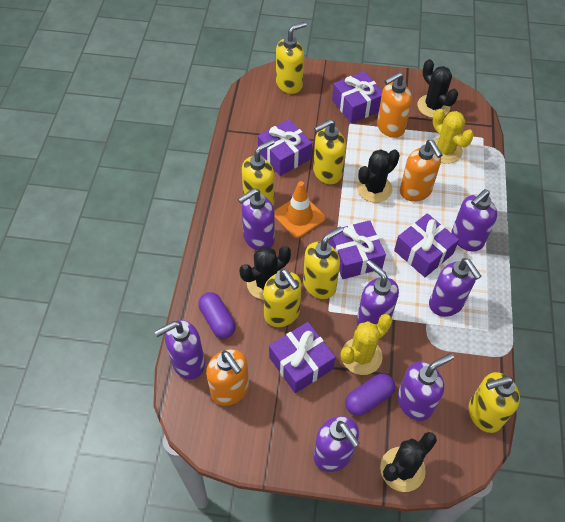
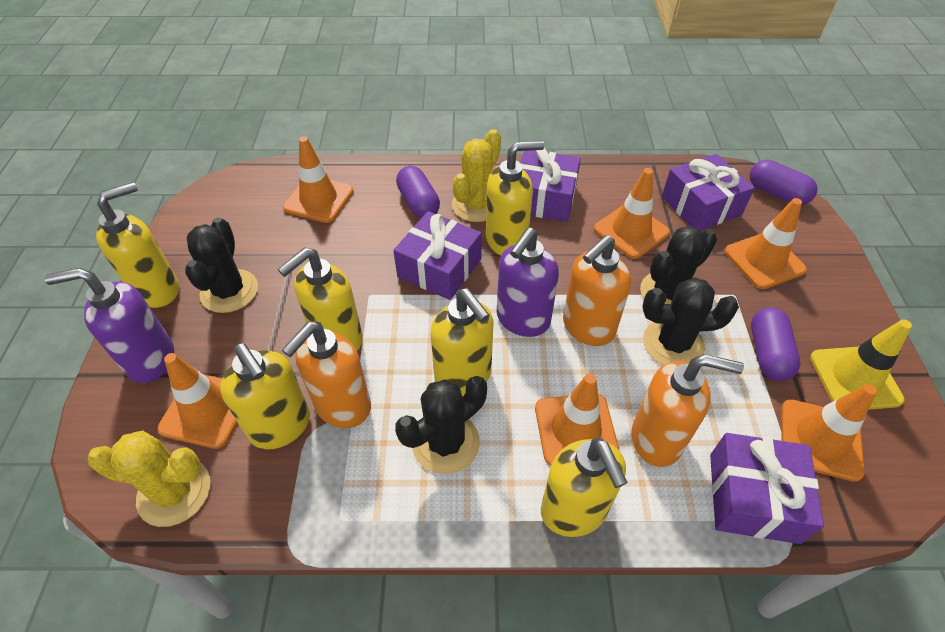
orange traffic cone: 1 -> 6
purple capsule: 2 -> 3
purple gift: 5 -> 4
purple soap dispenser: 7 -> 2
yellow traffic cone: 0 -> 1

